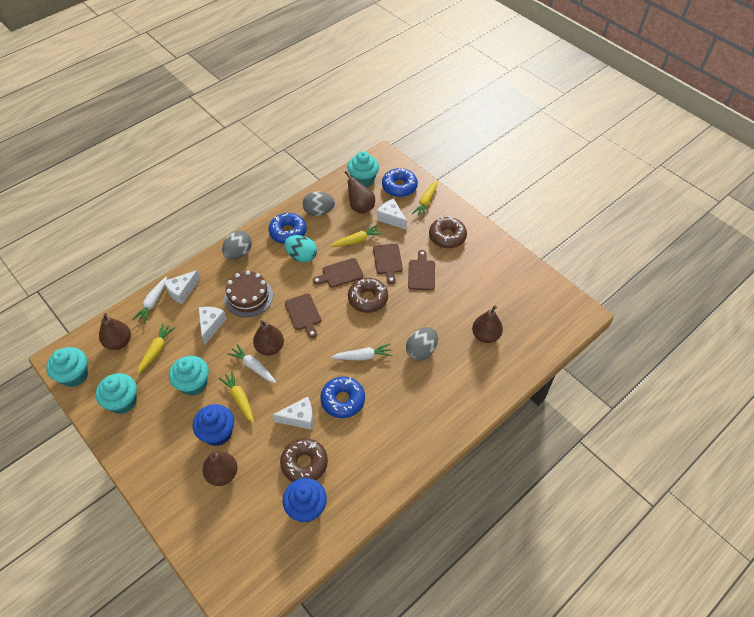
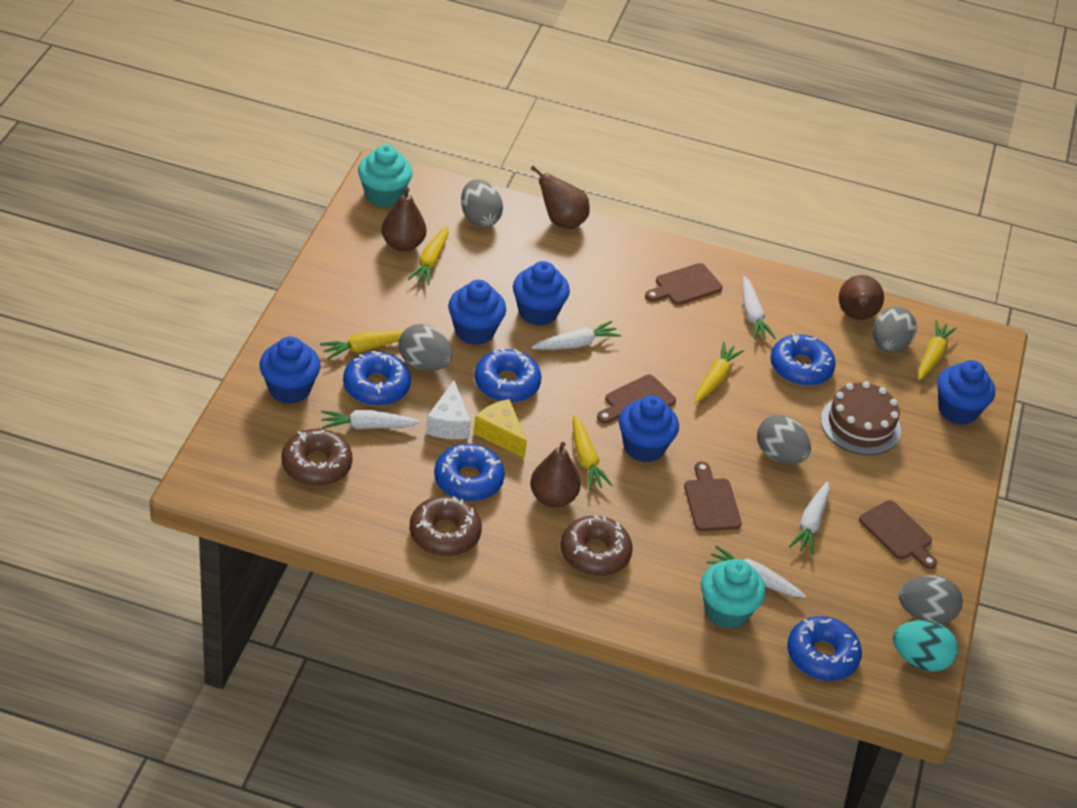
blue cupcake: 2 -> 5
blue donut: 3 -> 5
brown pear: 5 -> 4
grey egg: 3 -> 5
turquoise cupcake: 4 -> 2
white carrot: 3 -> 5
white cheese: 4 -> 1
yellow carrot: 4 -> 5
yellow cheese: 0 -> 1

